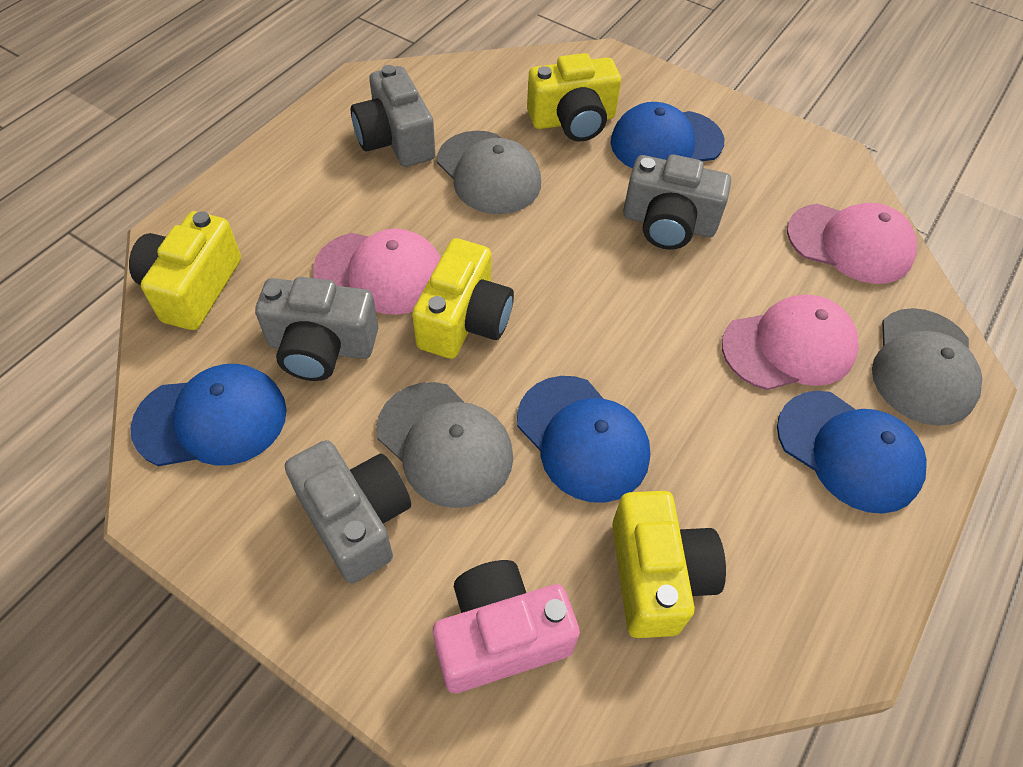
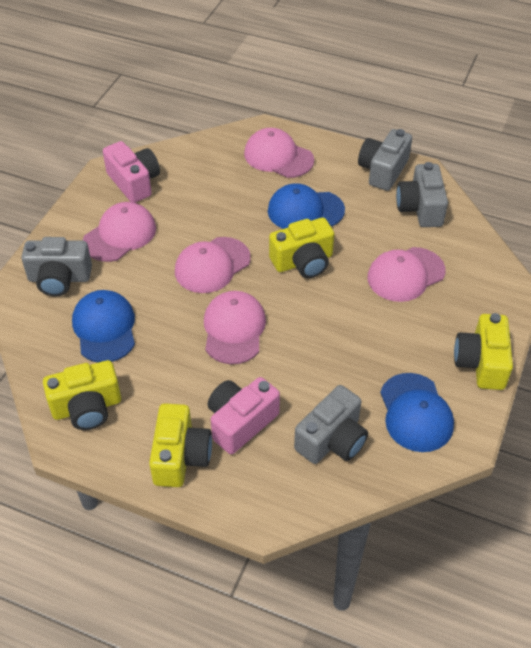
blue cap: 4 -> 3
grey cap: 3 -> 0
pink camera: 1 -> 2
pink cap: 3 -> 5

